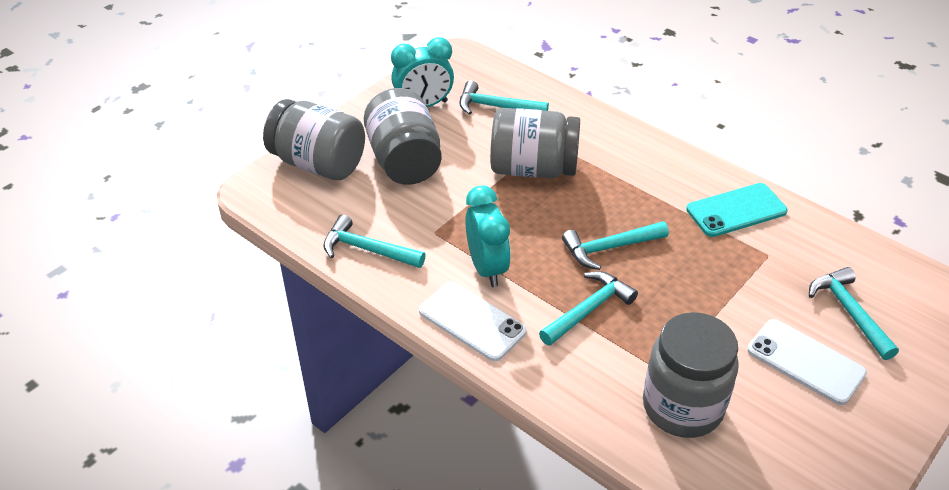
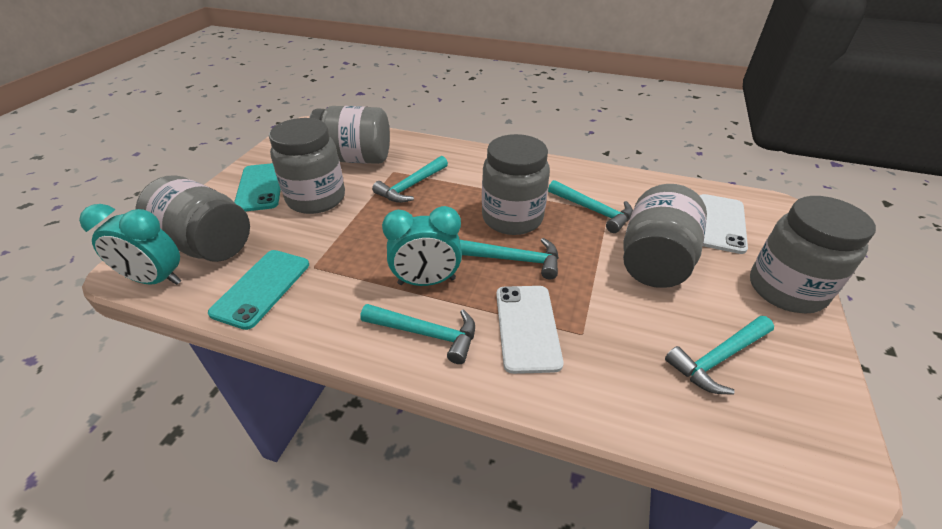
grey jar: 4 -> 6
turquoise phone: 1 -> 2

